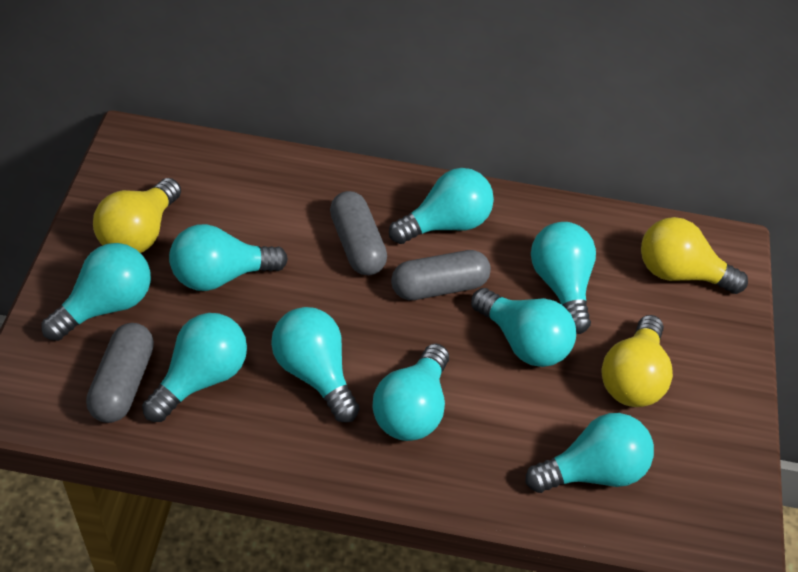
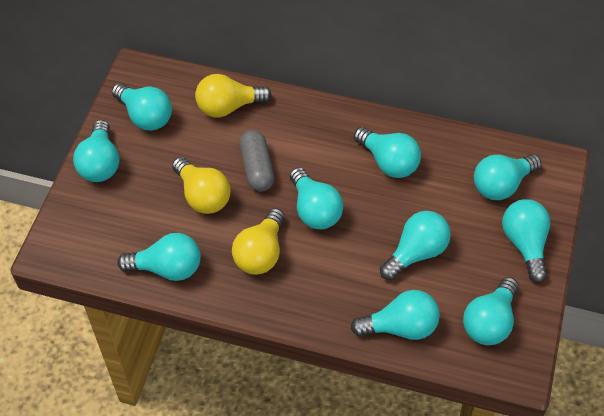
grey capsule: 3 -> 1
turquoise light bulb: 9 -> 10

